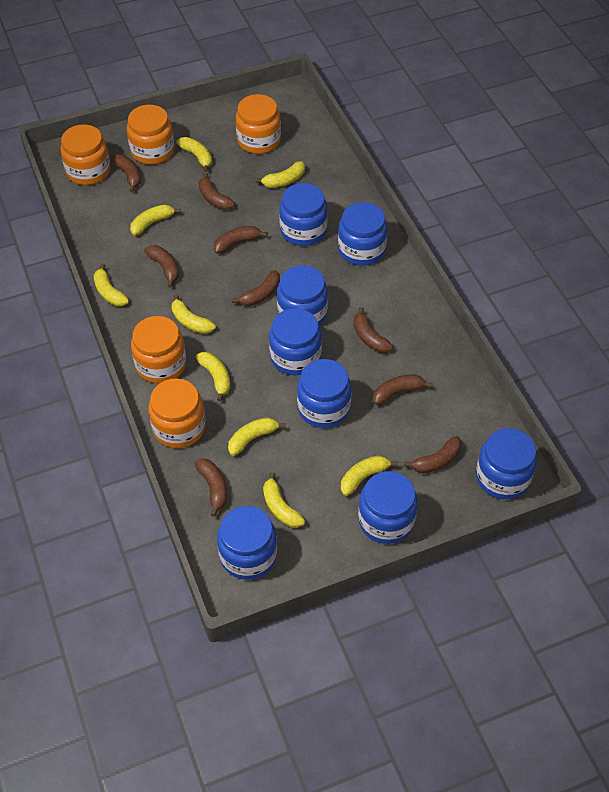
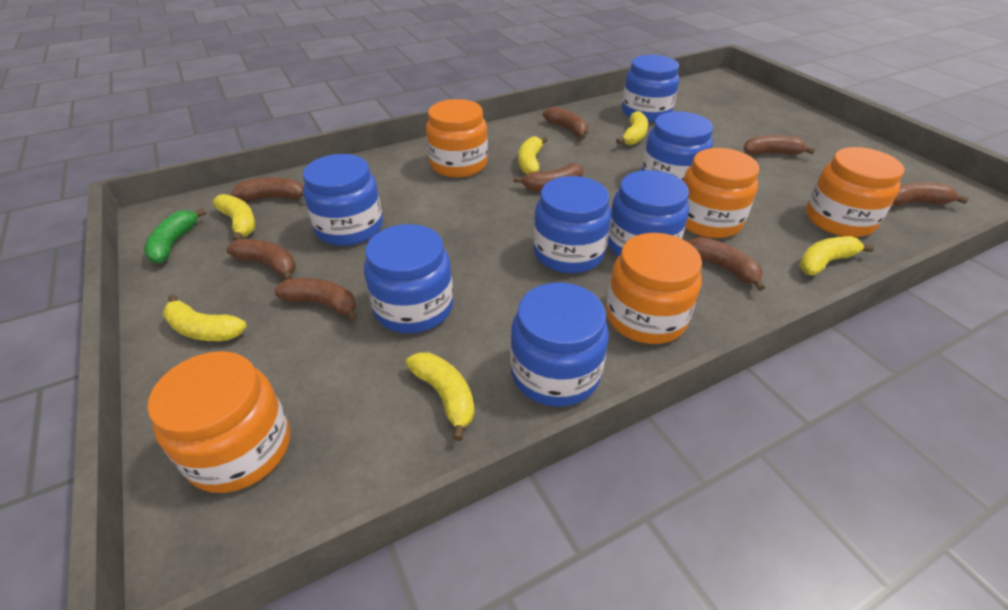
blue jar: 8 -> 7
brown banana: 9 -> 8
green banana: 0 -> 1
yellow banana: 9 -> 6

